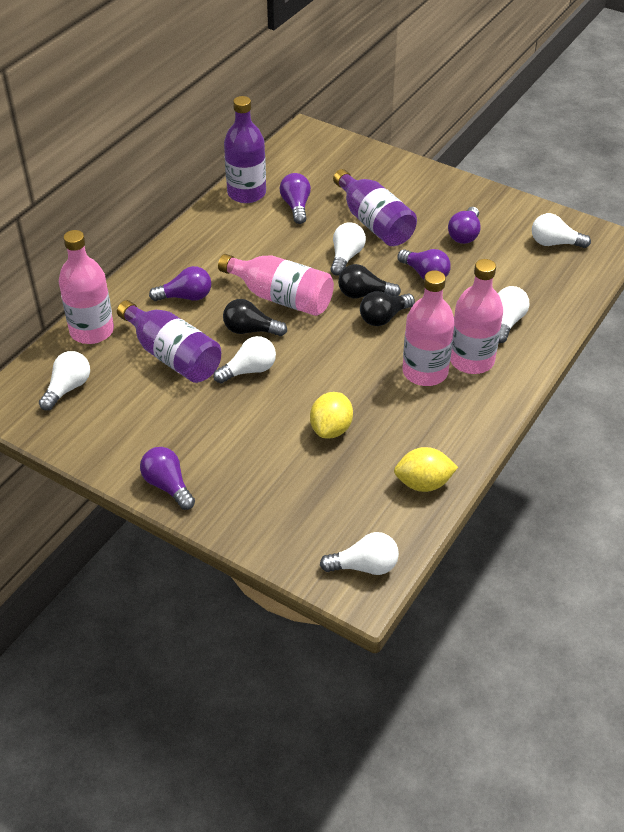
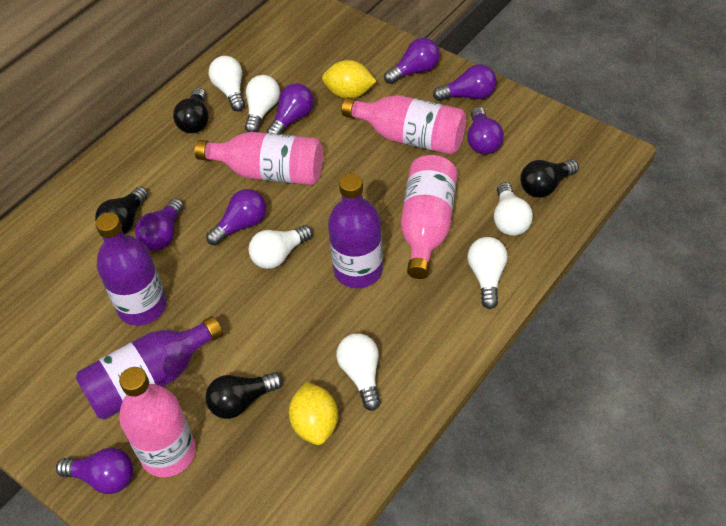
black light bulb: 3 -> 4
purple light bulb: 5 -> 7

